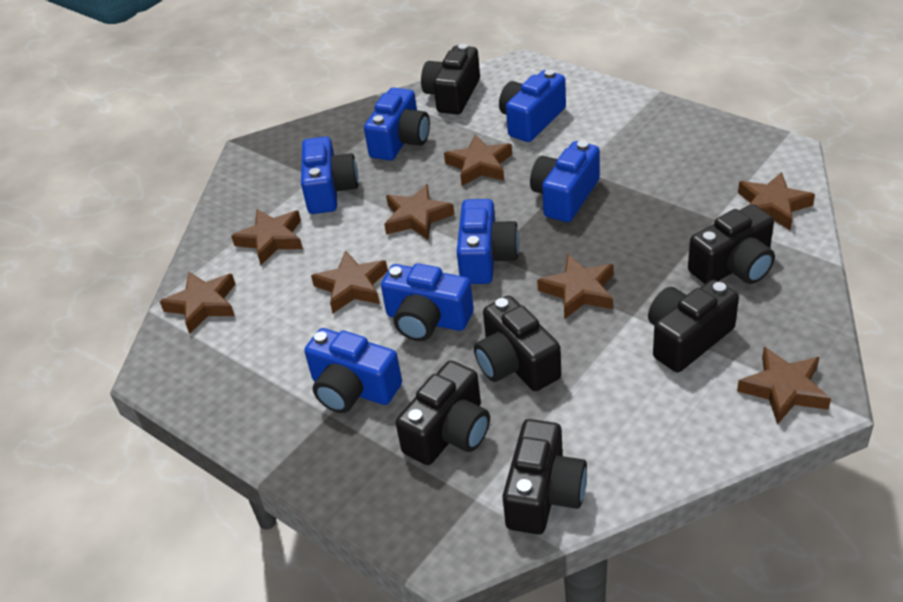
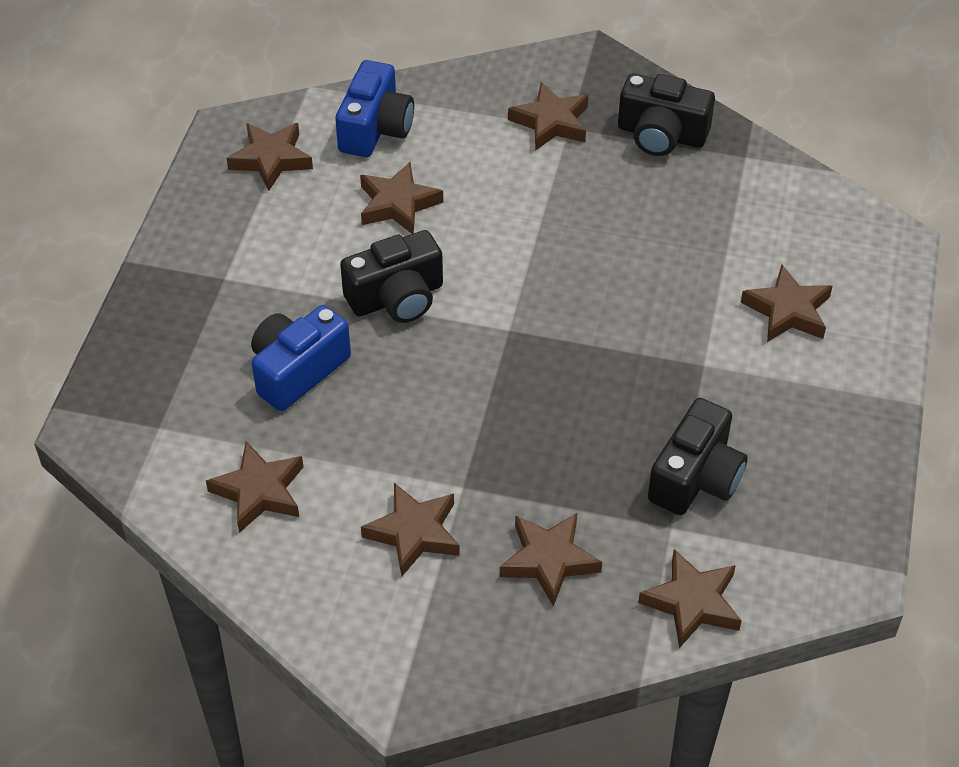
black camera: 6 -> 3
blue camera: 7 -> 2

